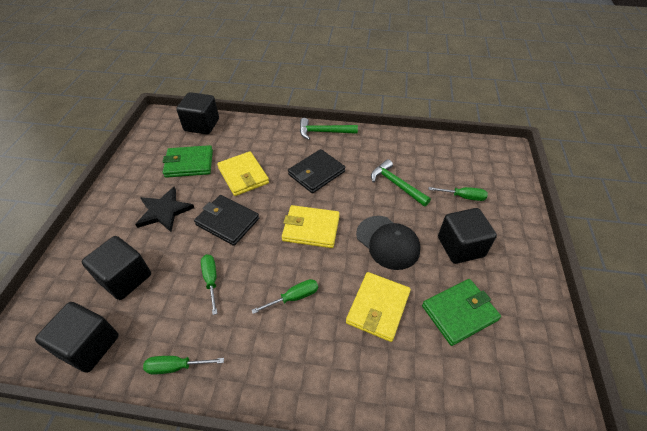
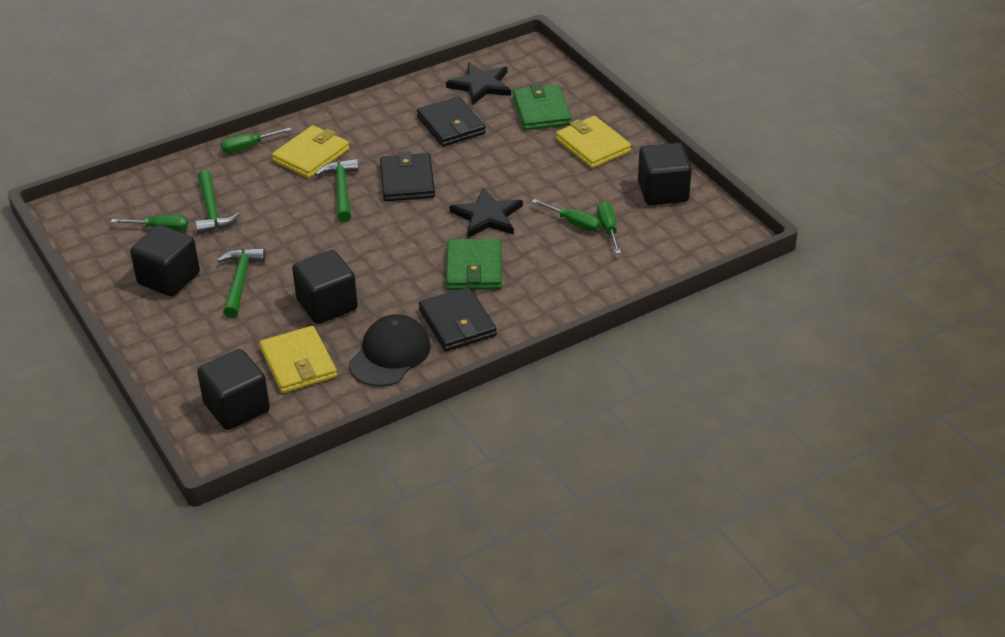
black star: 1 -> 2
black wallet: 2 -> 3
green hammer: 2 -> 3

